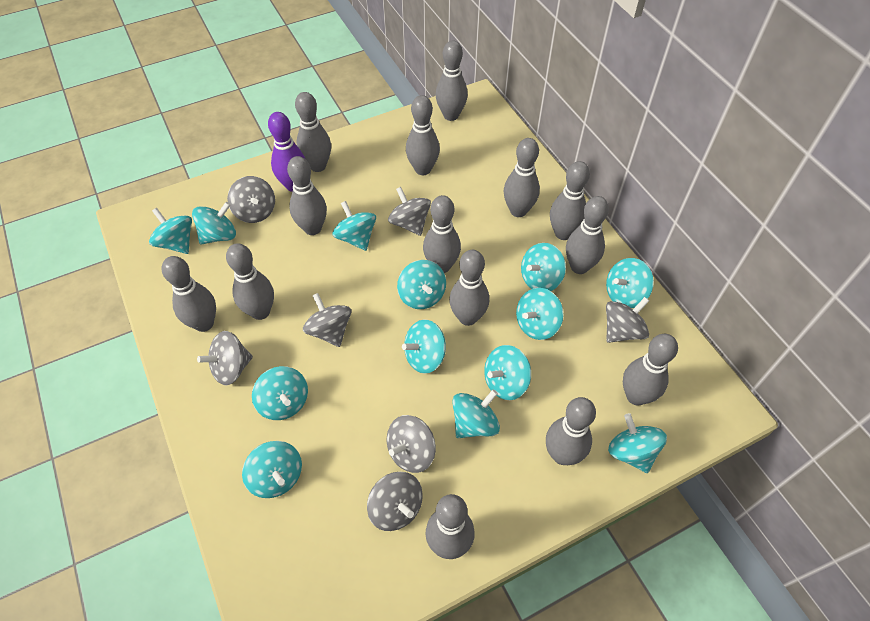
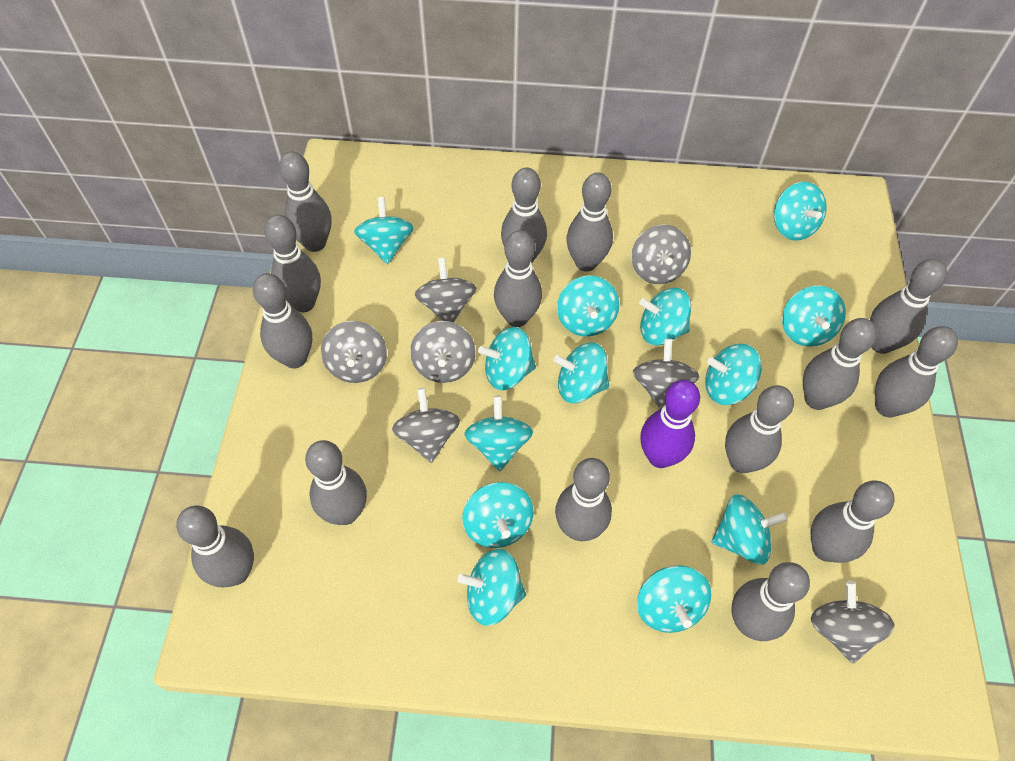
grey bowling pin: 14 -> 15

